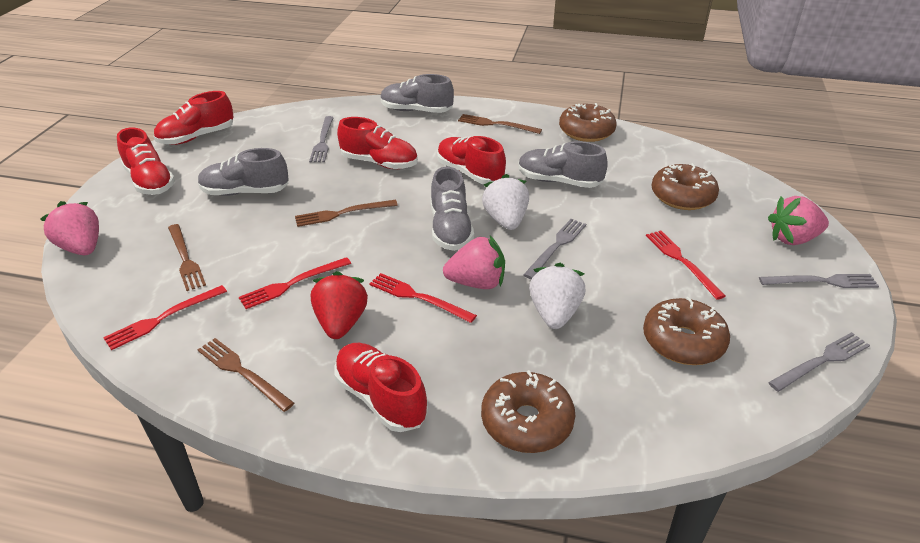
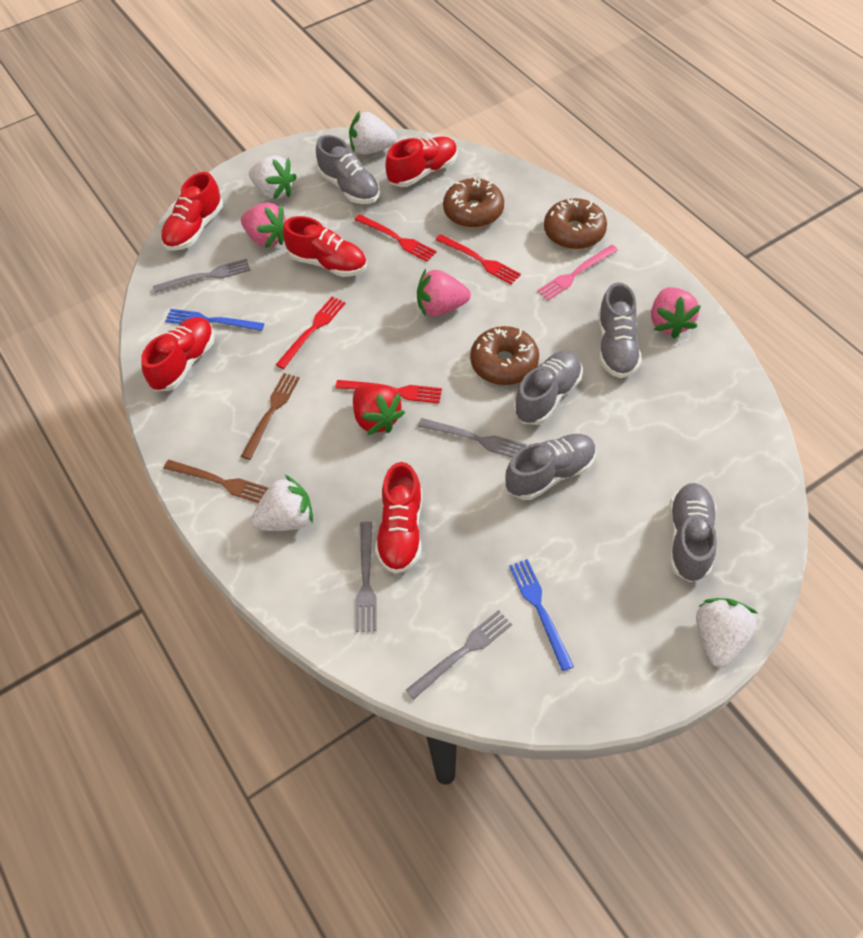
blue fork: 0 -> 2
brown donut: 4 -> 3
brown fork: 4 -> 2
grey shoe: 4 -> 5
pink fork: 0 -> 1
white strawberry: 2 -> 4

